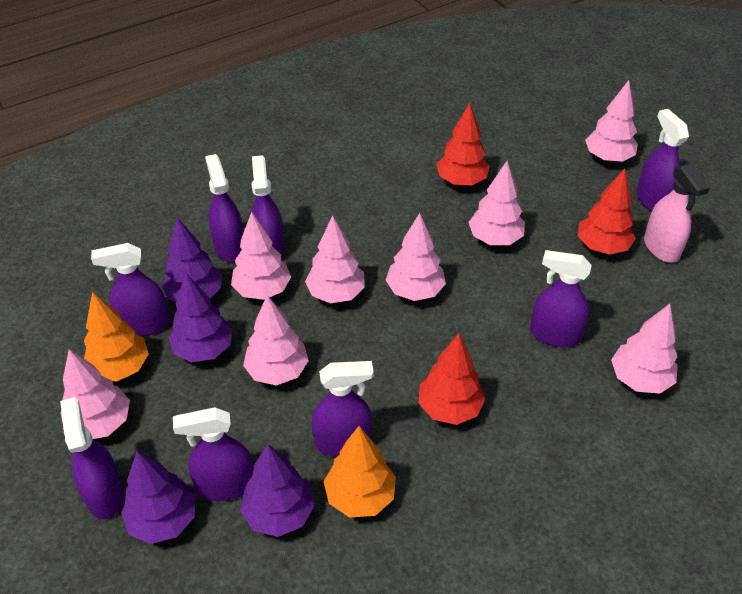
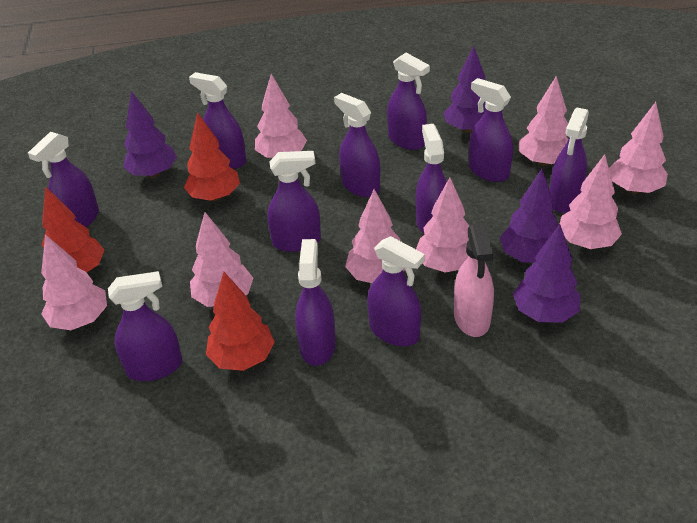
orange tree: 2 -> 0
purple spray bottle: 8 -> 11

